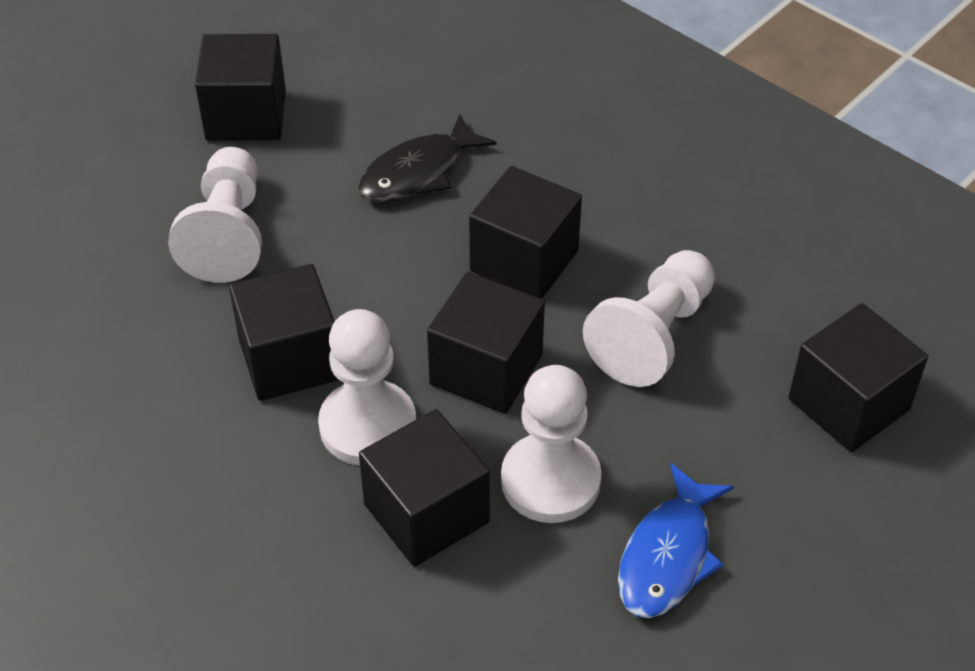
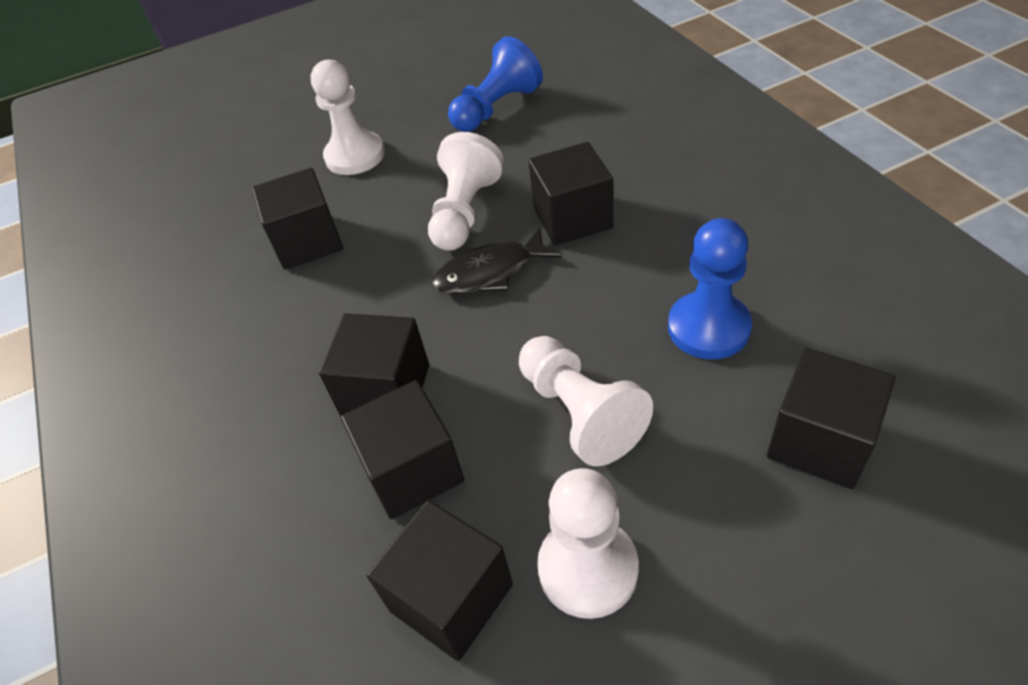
blue fish: 1 -> 0
blue pawn: 0 -> 2

